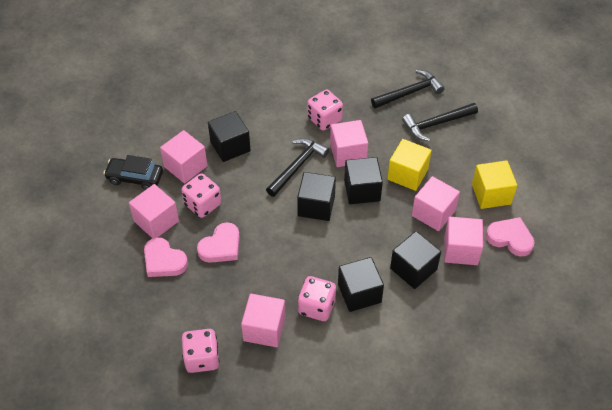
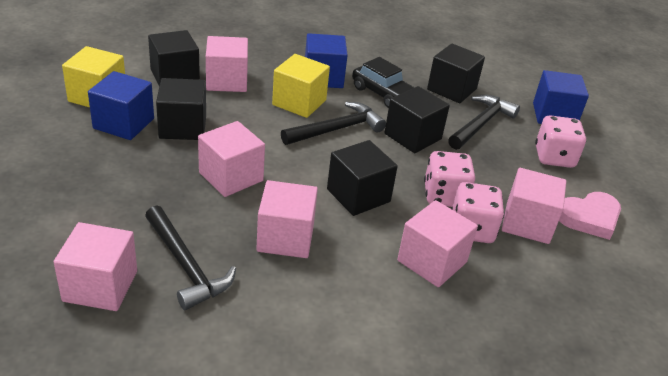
blue cube: 0 -> 3
pink dice: 4 -> 3
pink heart: 3 -> 1

